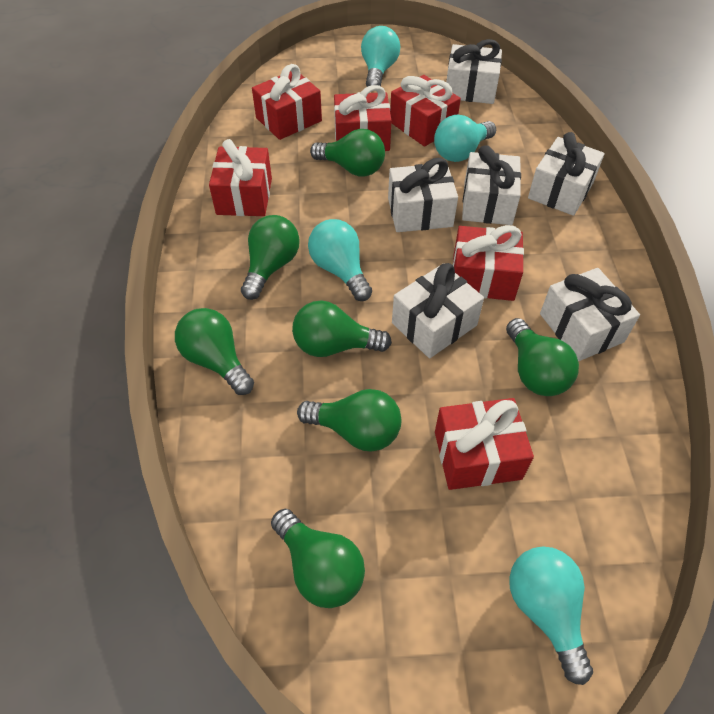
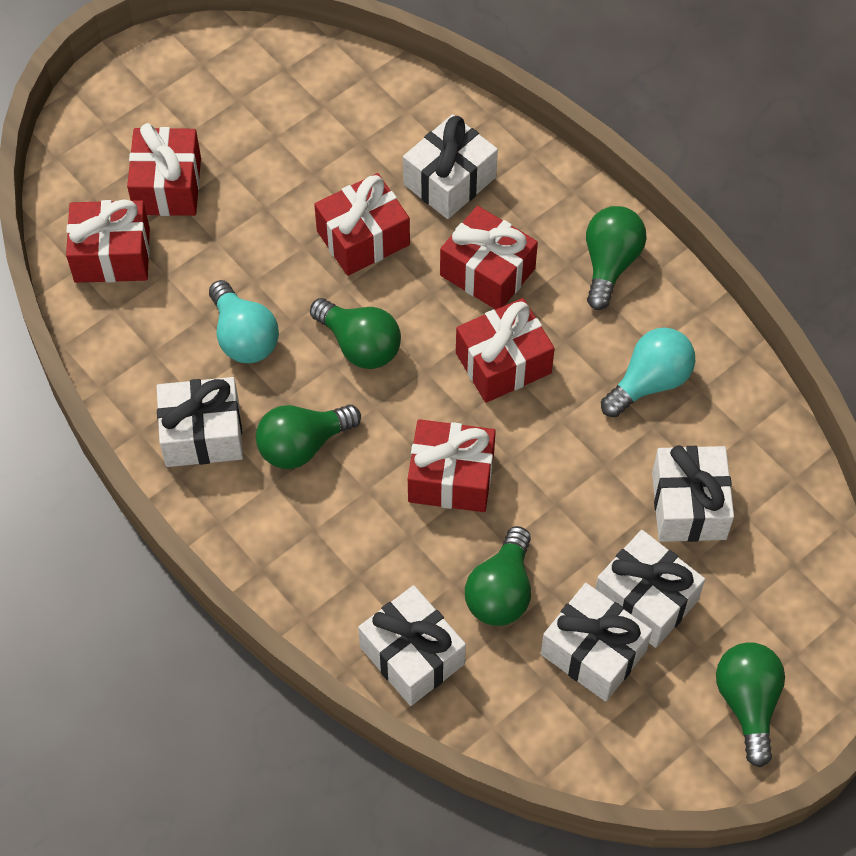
green light bulb: 7 -> 5
turquoise light bulb: 4 -> 2

